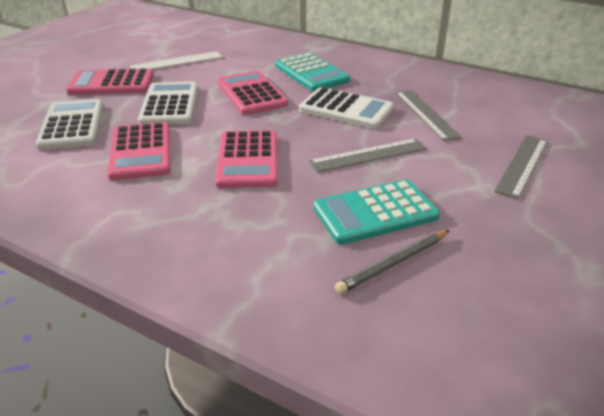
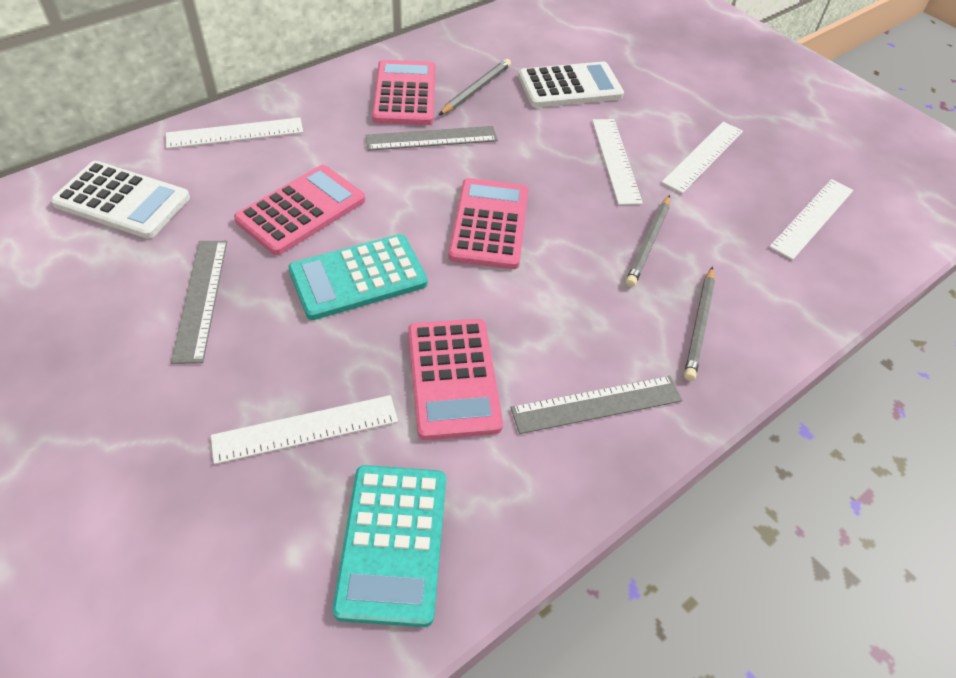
grey pencil: 1 -> 3
white calculator: 3 -> 2
white ruler: 1 -> 5

